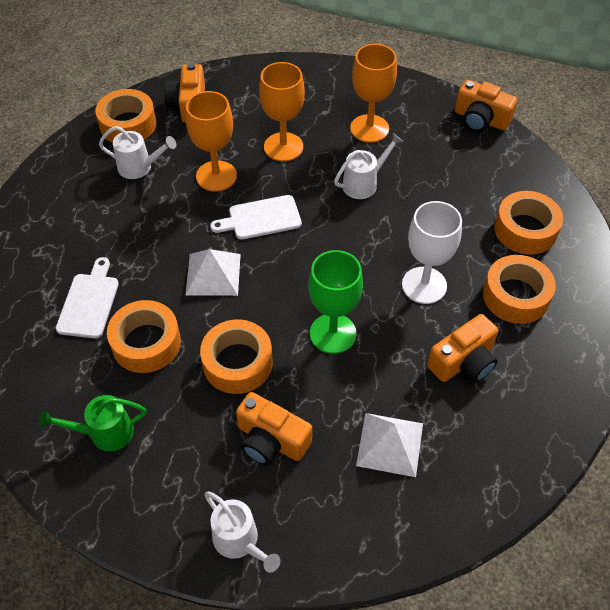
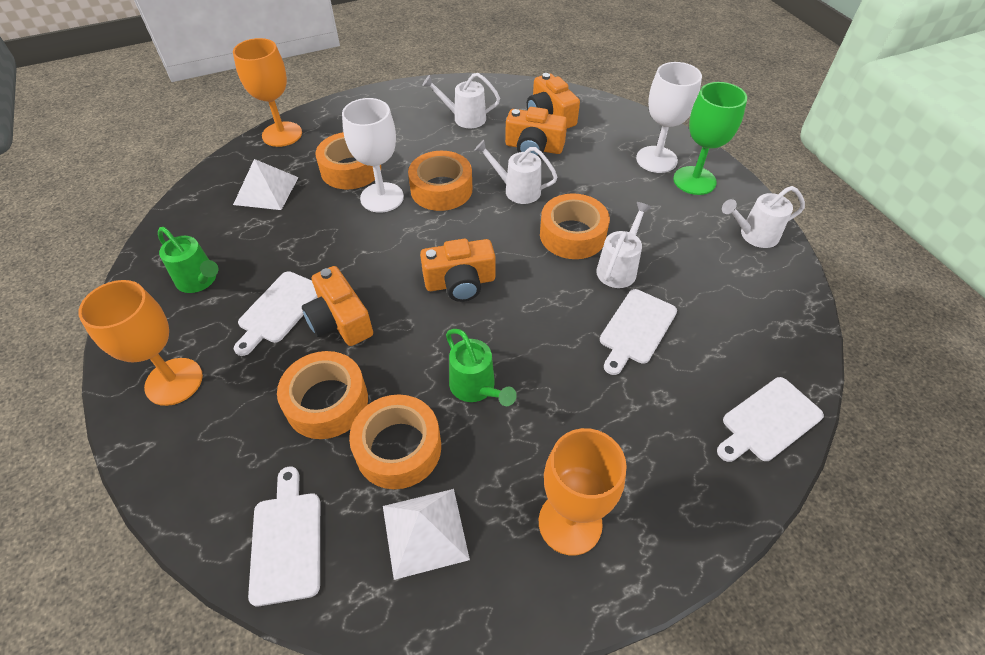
green watering can: 1 -> 2
white cutting board: 2 -> 4
white goblet: 1 -> 2
white watering can: 3 -> 4

